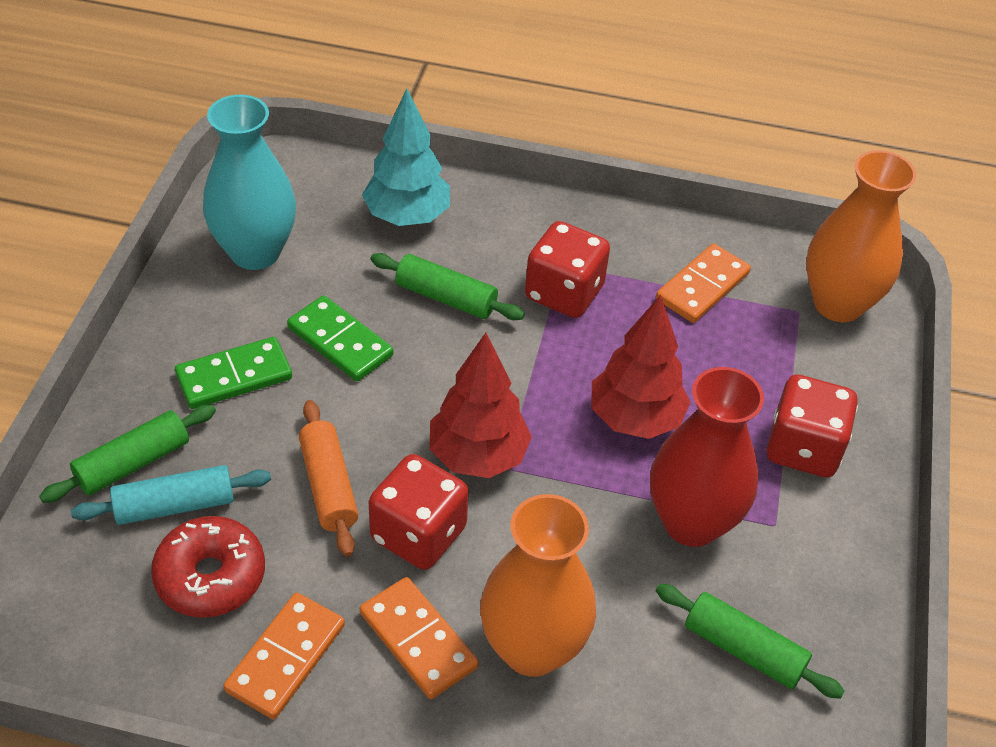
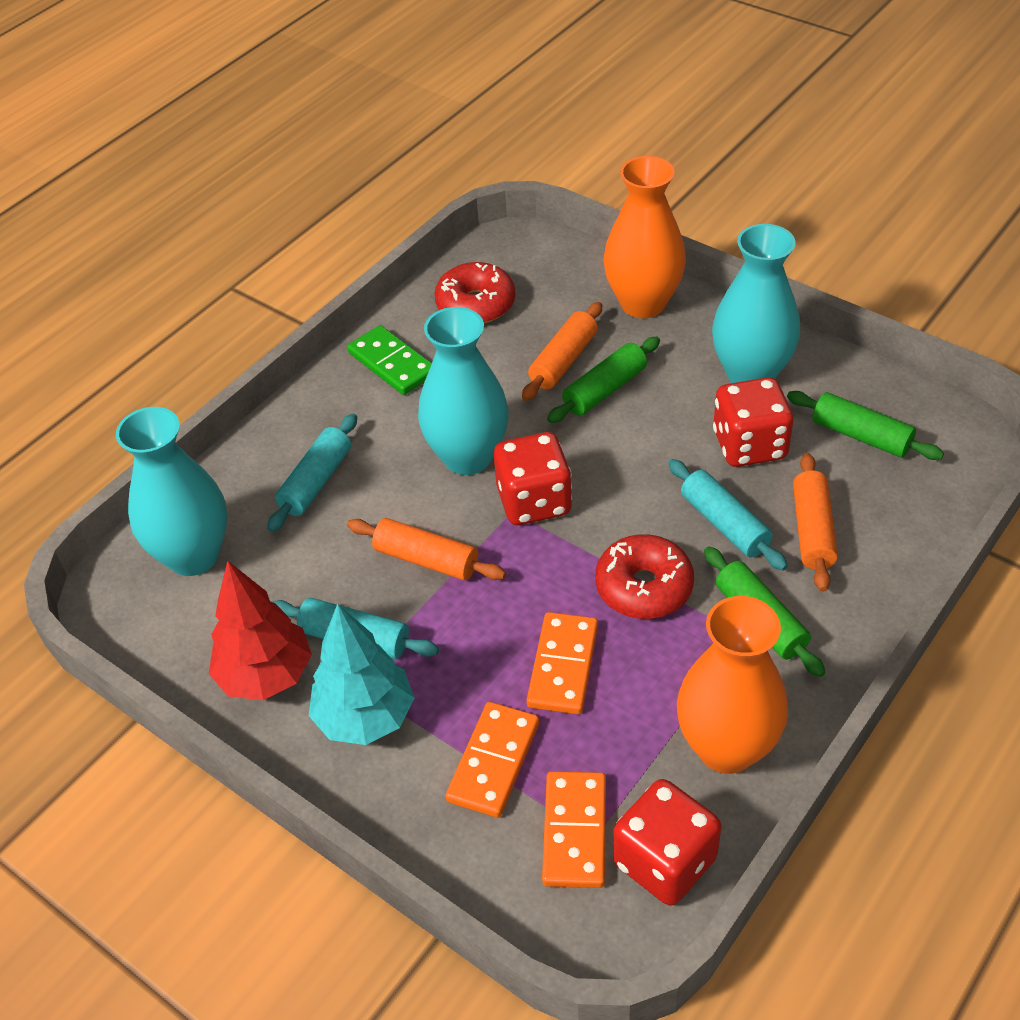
green domino: 2 -> 1
orange rolling pin: 1 -> 3
red donut: 1 -> 2
red tree: 2 -> 1
red vase: 1 -> 0
turquoise rolling pin: 1 -> 3
turquoise vase: 1 -> 3

